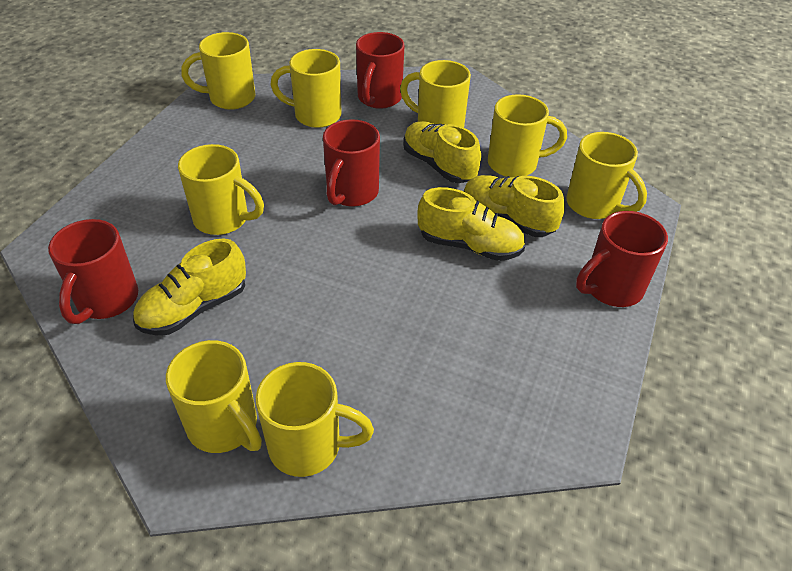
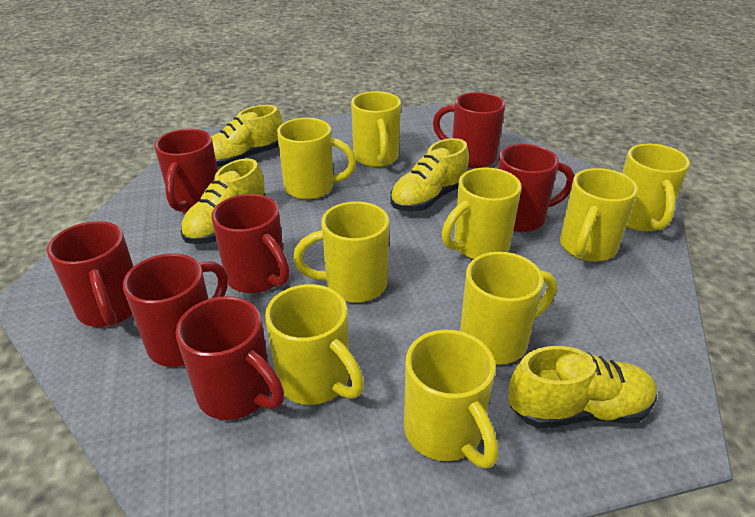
red mug: 4 -> 7
yellow mug: 8 -> 9

